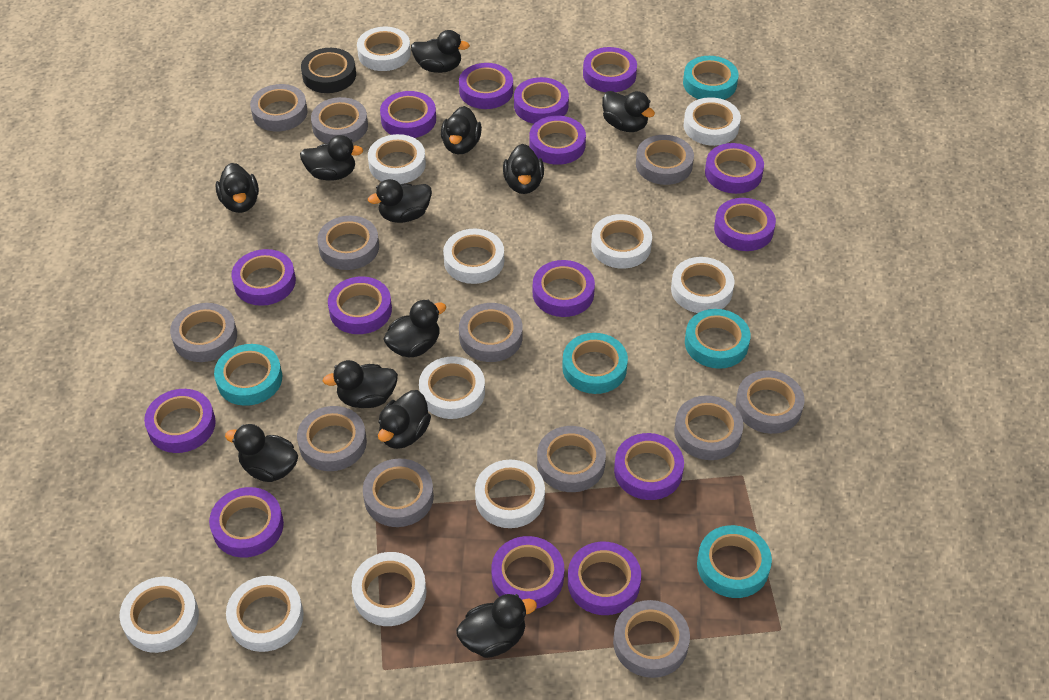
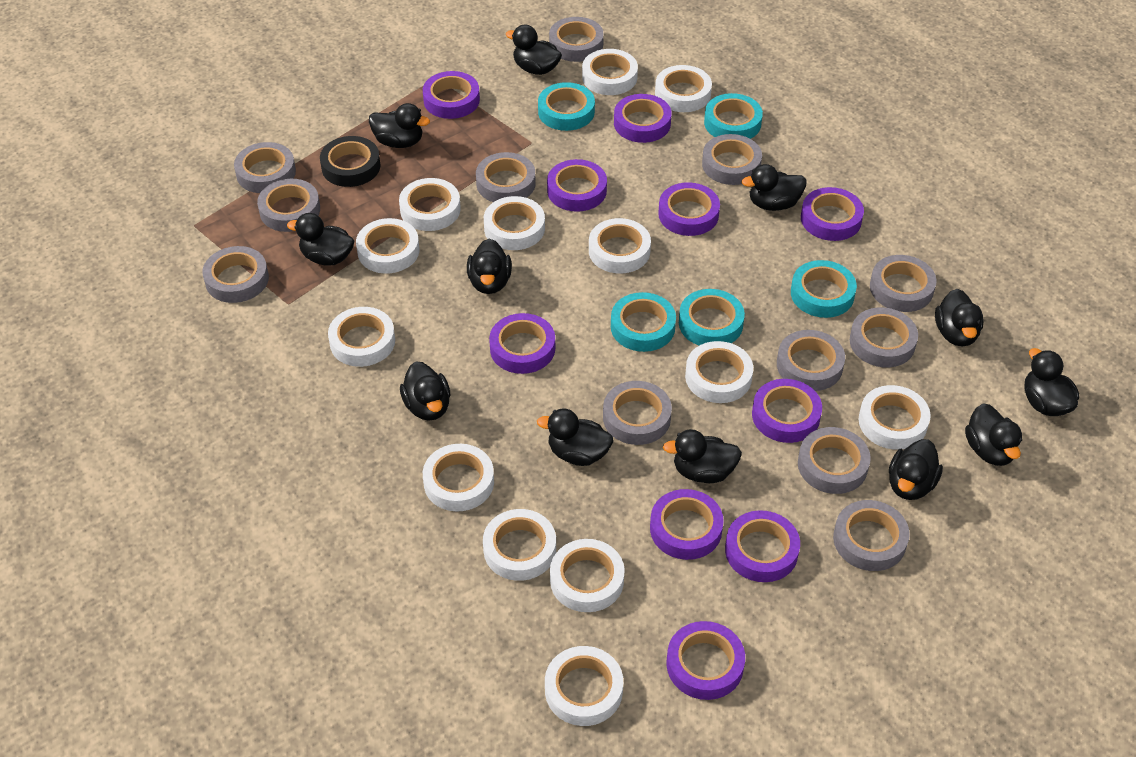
purple tape: 15 -> 10
white tape: 11 -> 13

